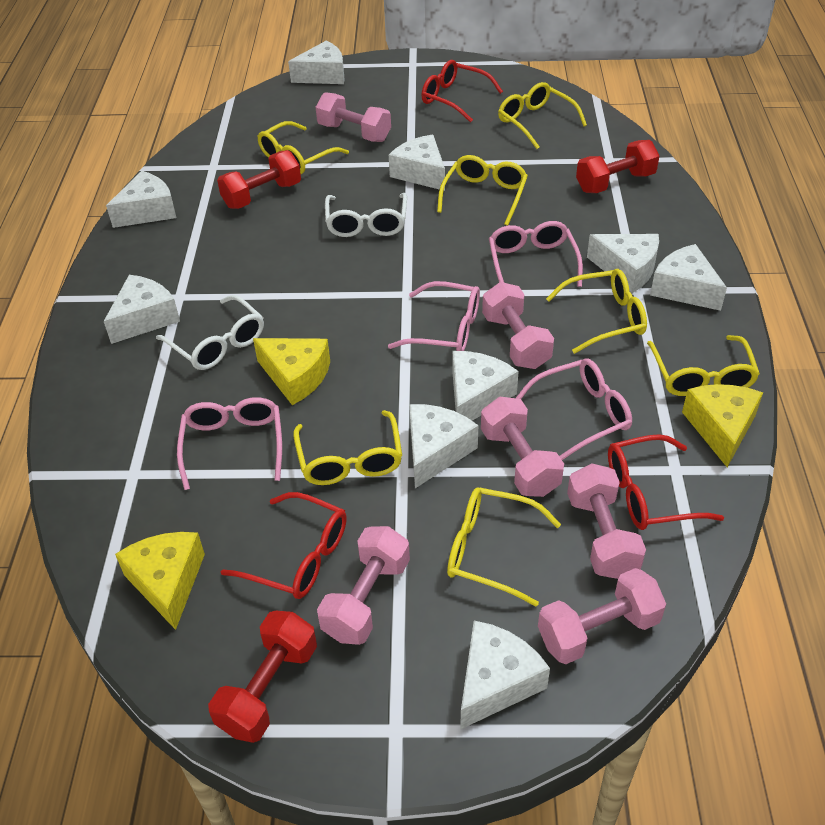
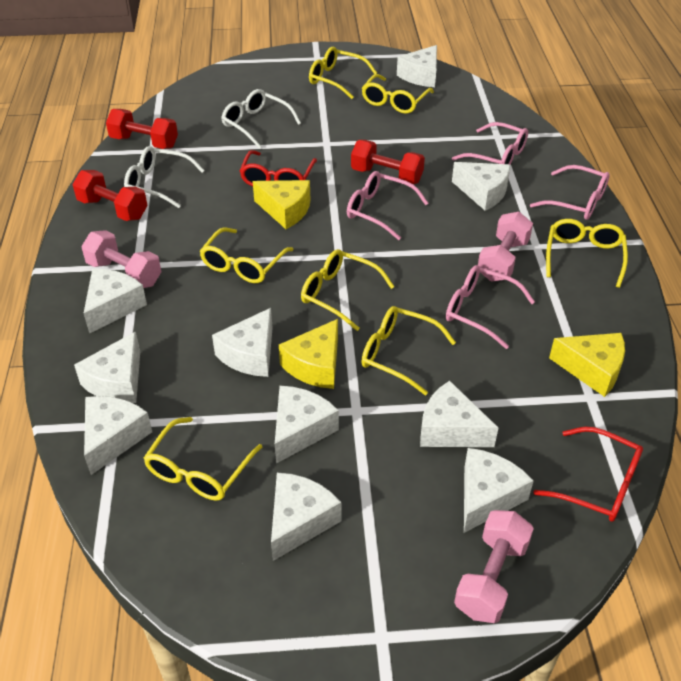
pink dumbbell: 6 -> 3
red glasses: 3 -> 2
white cheese: 9 -> 10

